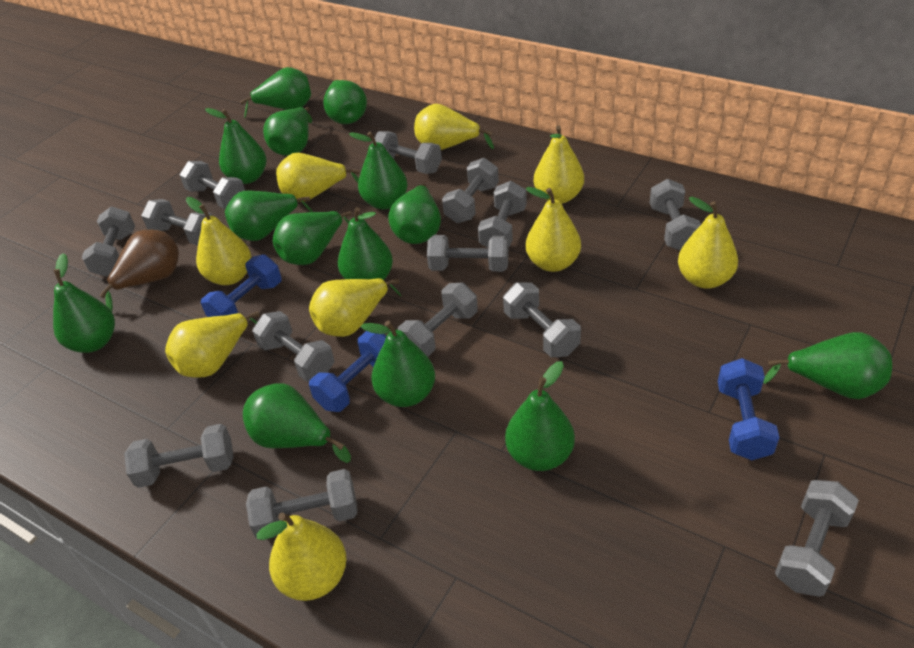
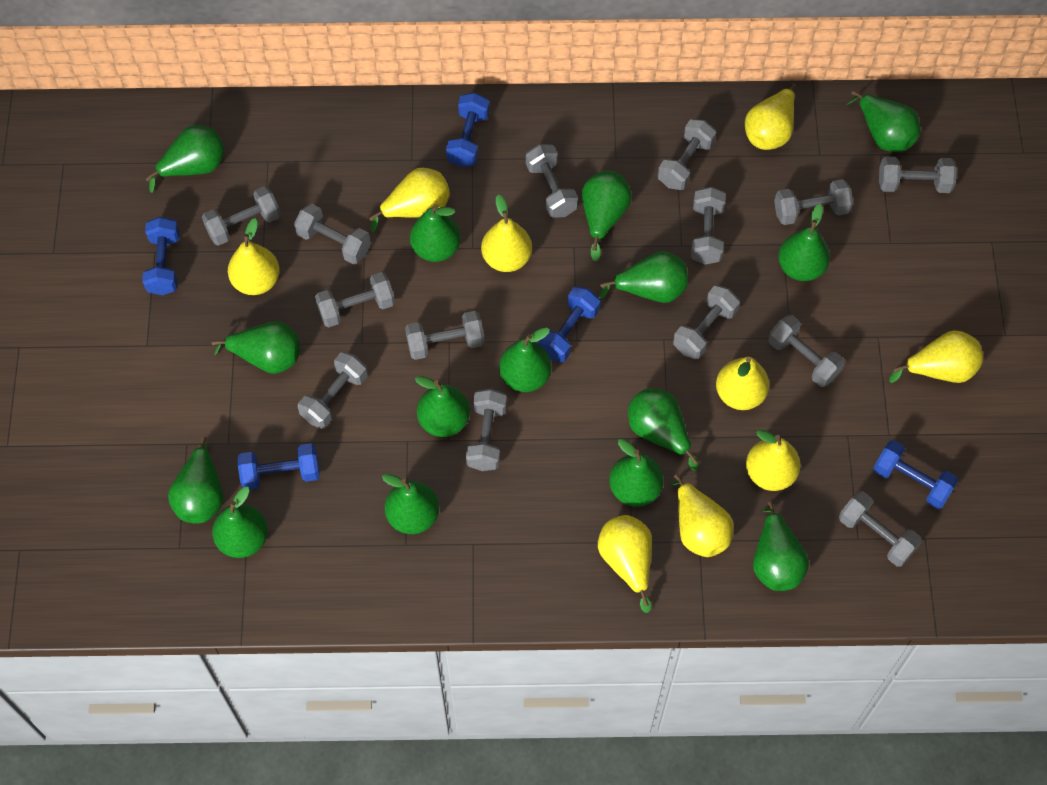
blue dumbbell: 3 -> 5
brown pear: 1 -> 0
green pear: 14 -> 15

